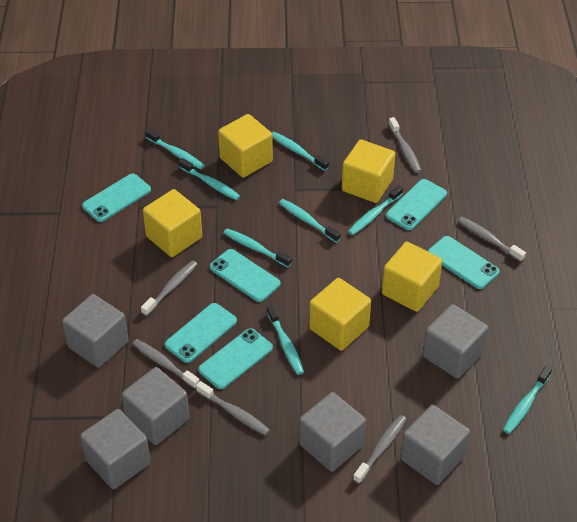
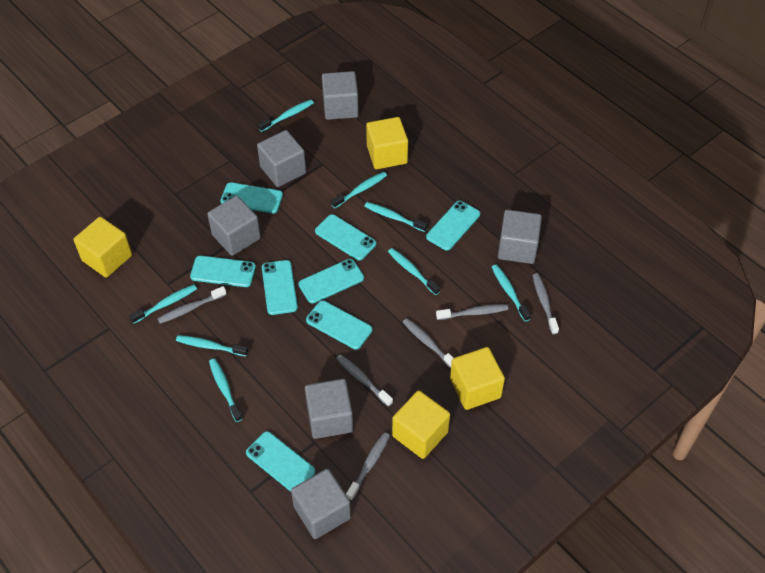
turquoise phone: 6 -> 8
yellow cube: 5 -> 4

